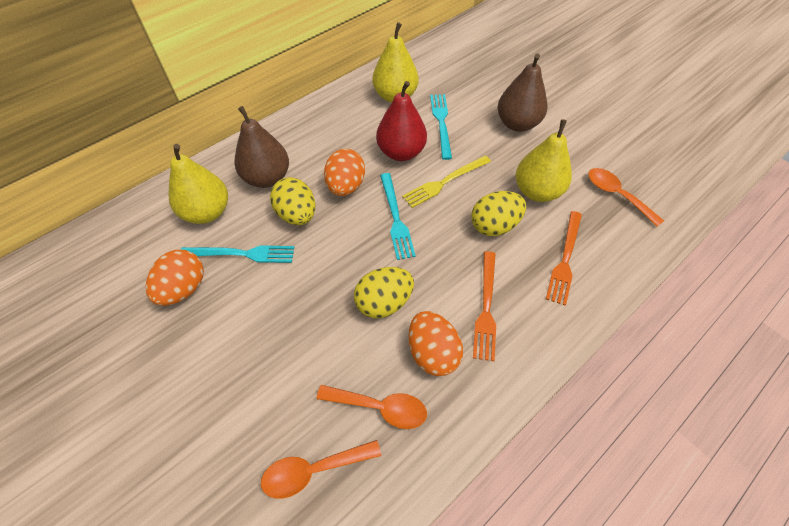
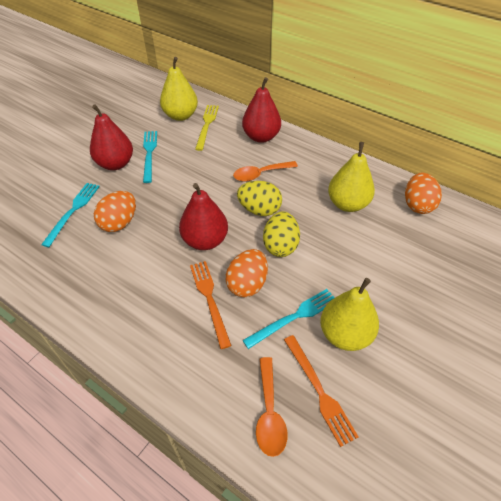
brown pear: 2 -> 0
orange spoon: 3 -> 2
red pear: 1 -> 3
yellow egg: 3 -> 2

